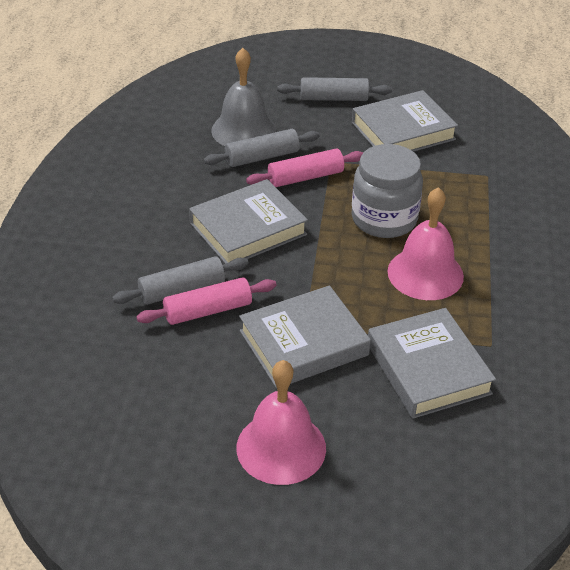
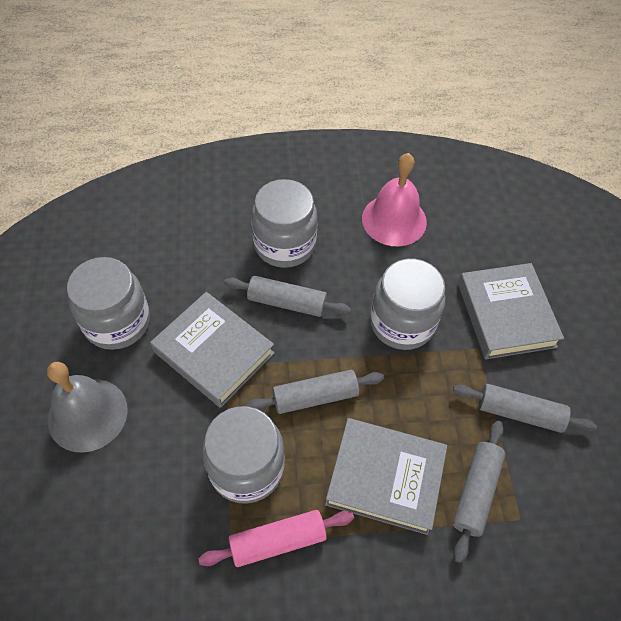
grey book: 4 -> 3
grey jar: 1 -> 4
grey rolling pin: 3 -> 4
pink bell: 2 -> 1
pink rolling pin: 2 -> 1

